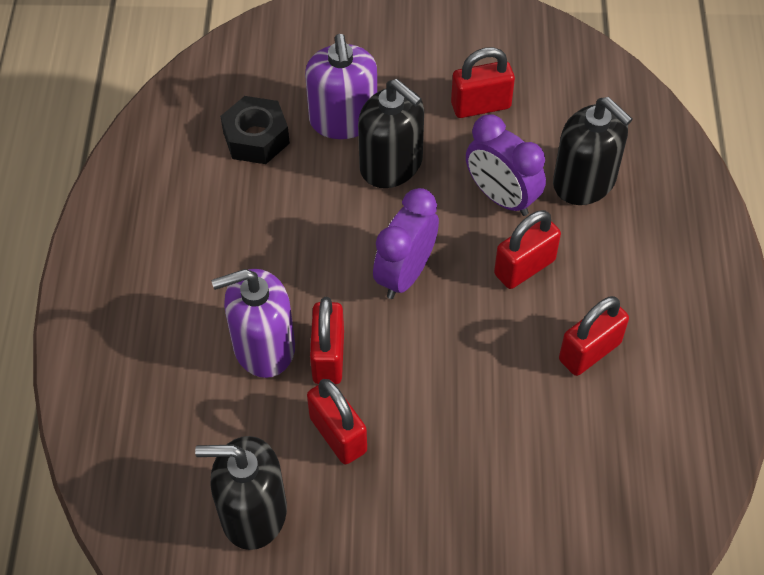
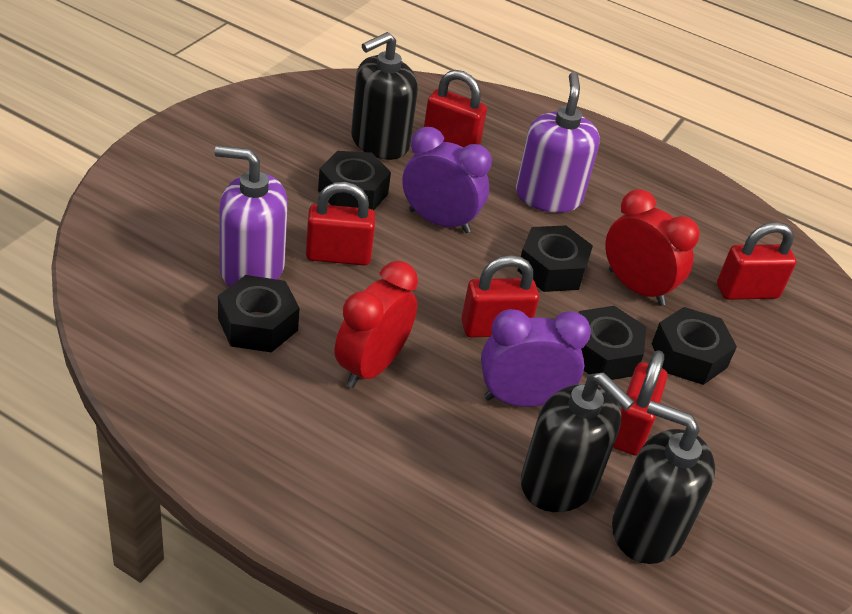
black nut: 1 -> 5
red clock: 0 -> 2

